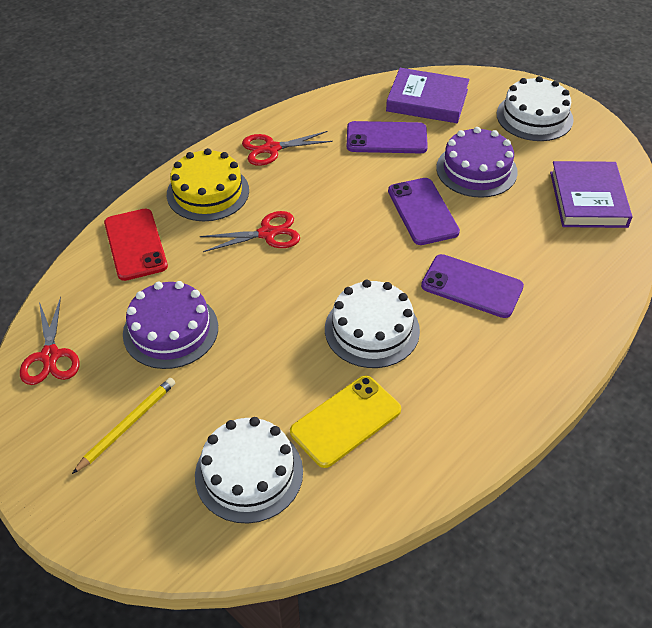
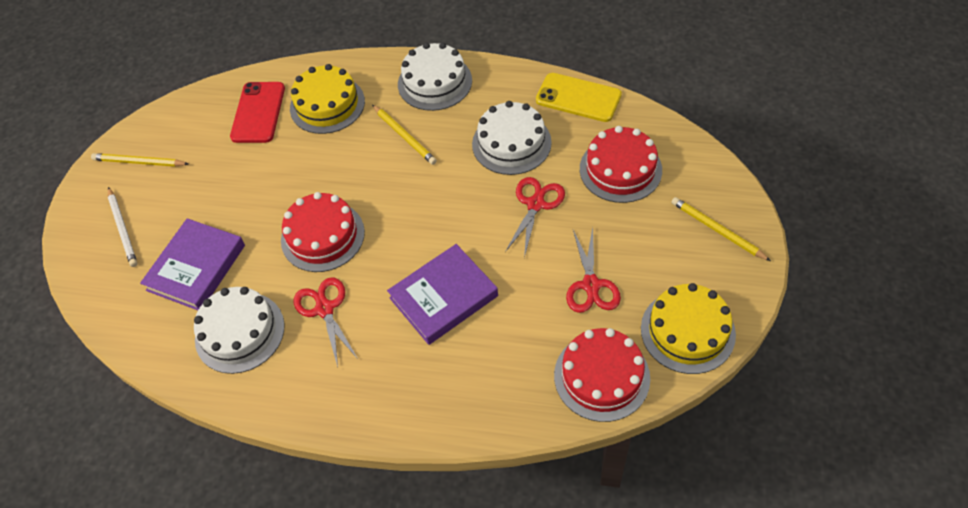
purple cake: 2 -> 0
purple phone: 3 -> 0
red cake: 0 -> 3
white pencil: 0 -> 1
yellow cake: 1 -> 2
yellow pencil: 1 -> 3

